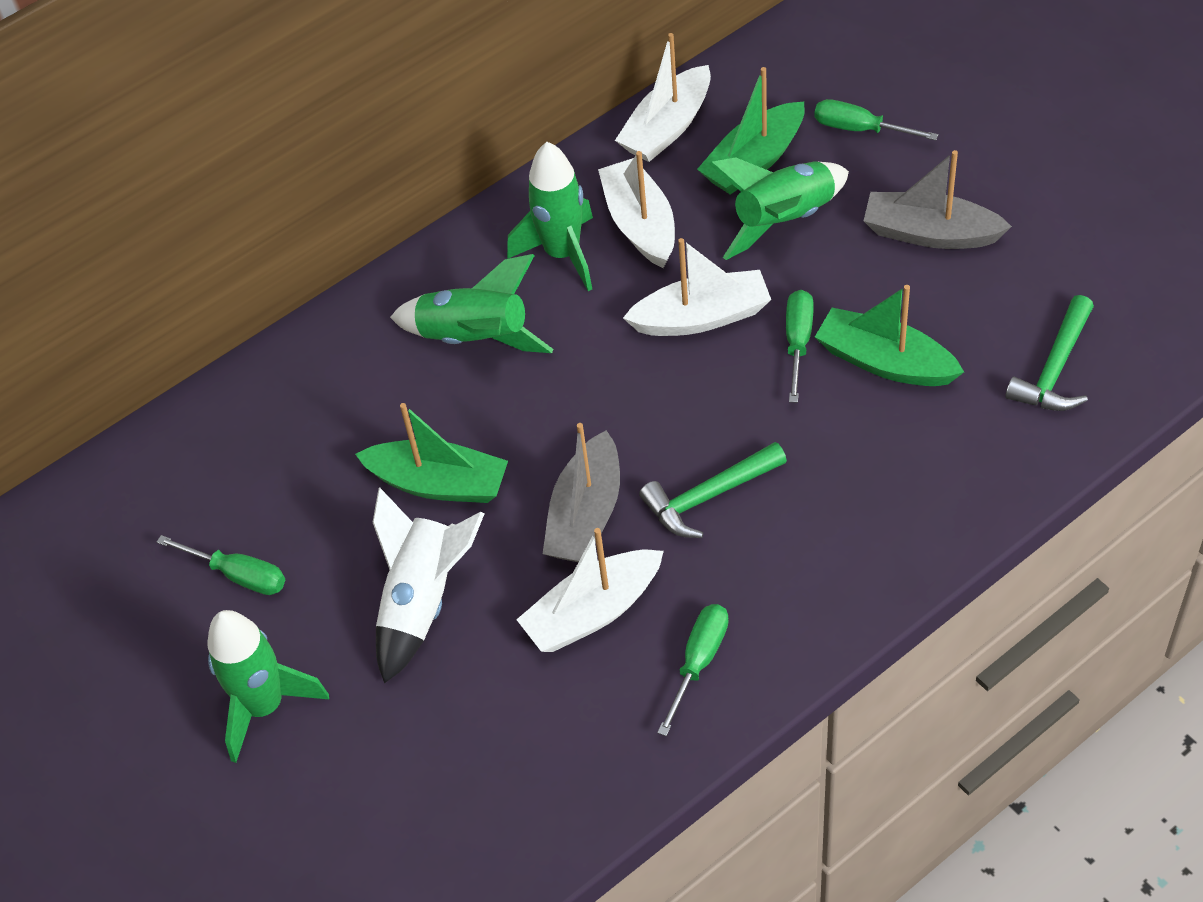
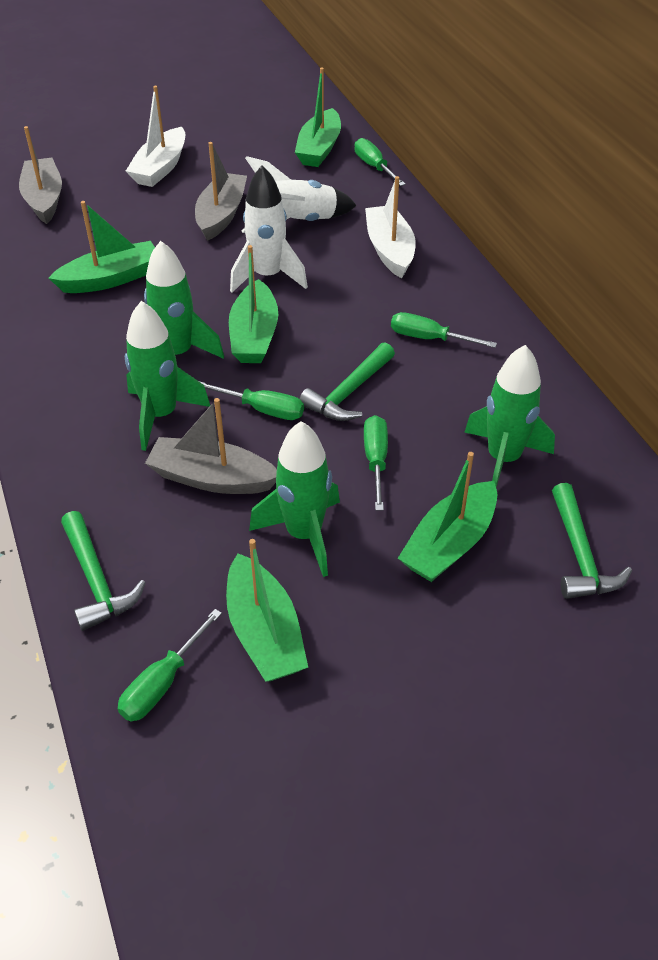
green boat: 3 -> 5
green hammer: 2 -> 3
green screwdriver: 4 -> 5
grey boat: 2 -> 3
white boat: 4 -> 2
white rocket: 1 -> 2

